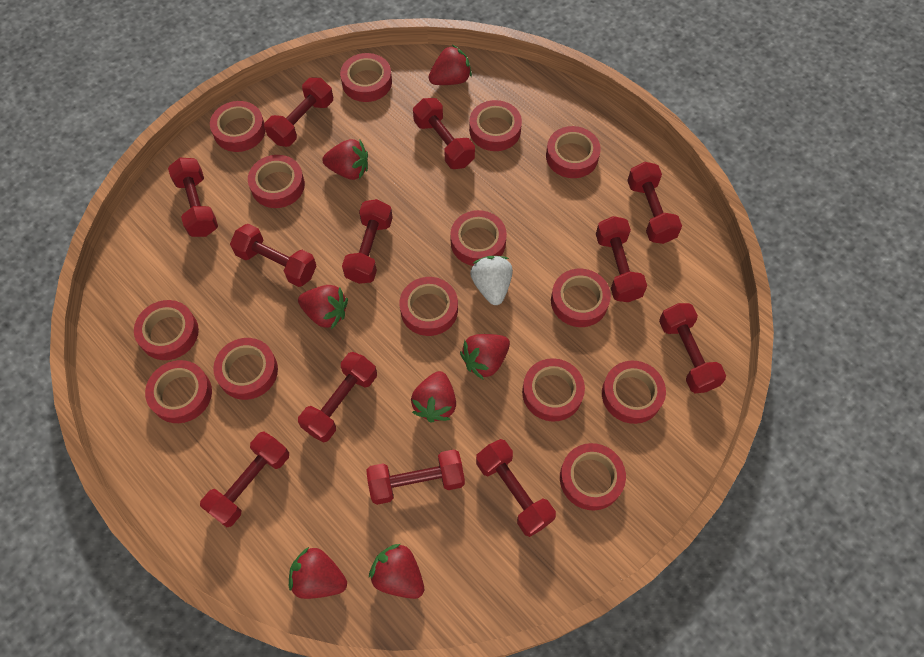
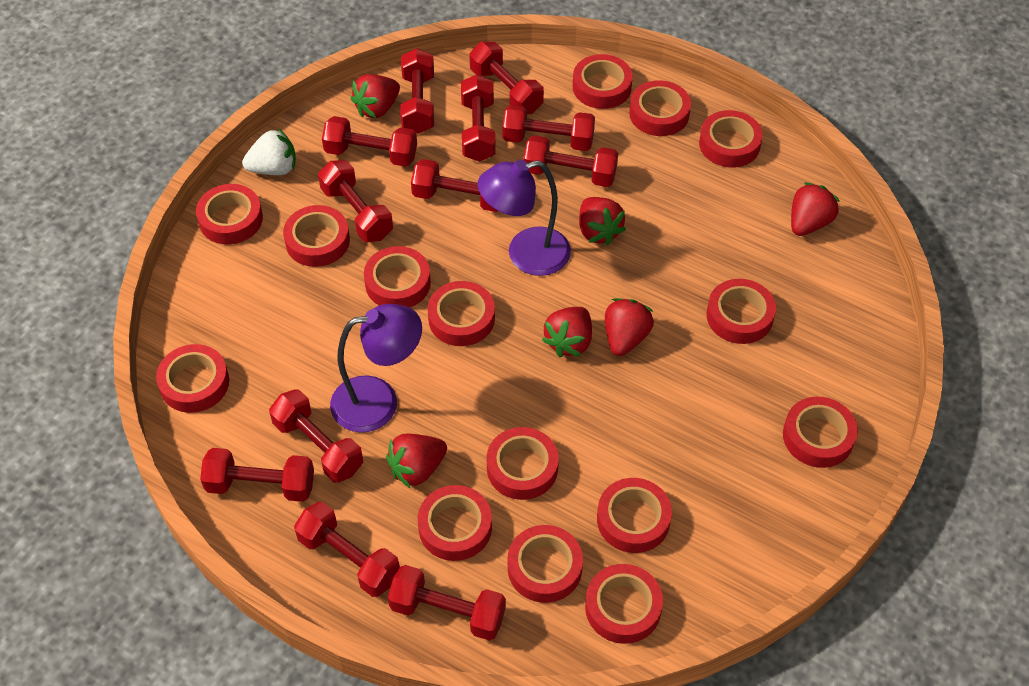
purple lamp: 0 -> 2
red strawberry: 7 -> 6
red tape: 14 -> 15

